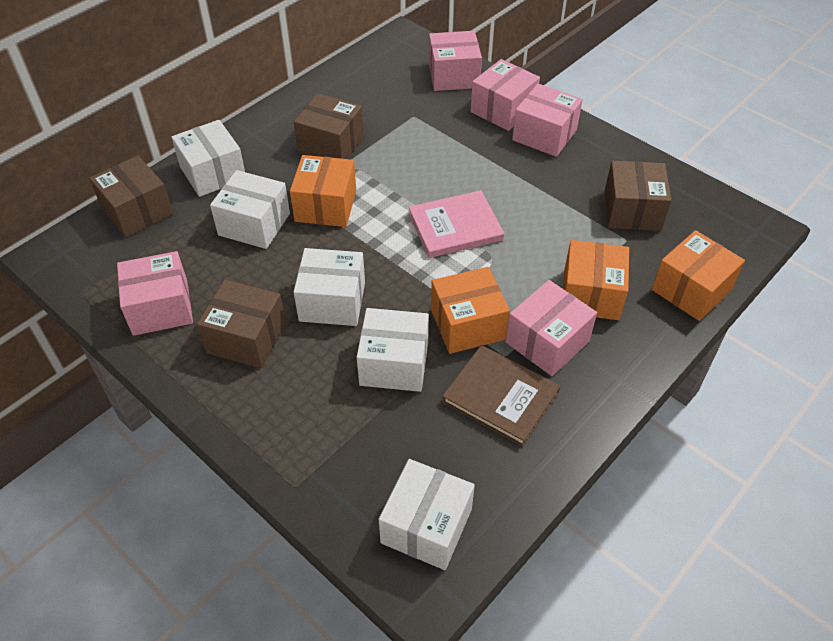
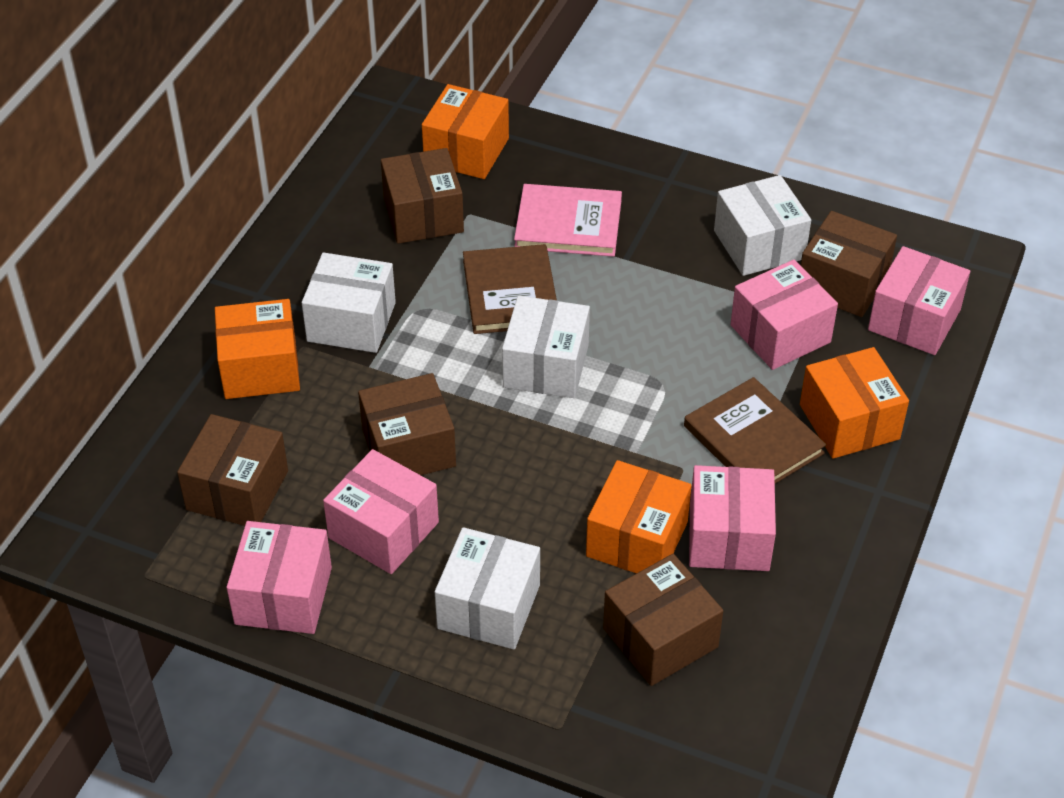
brown book: 1 -> 2
brown box: 4 -> 5
white box: 5 -> 4

